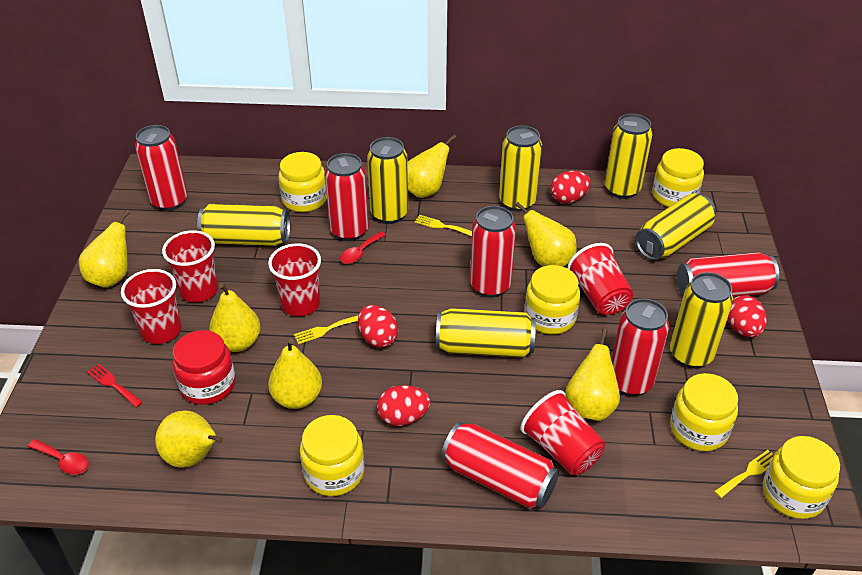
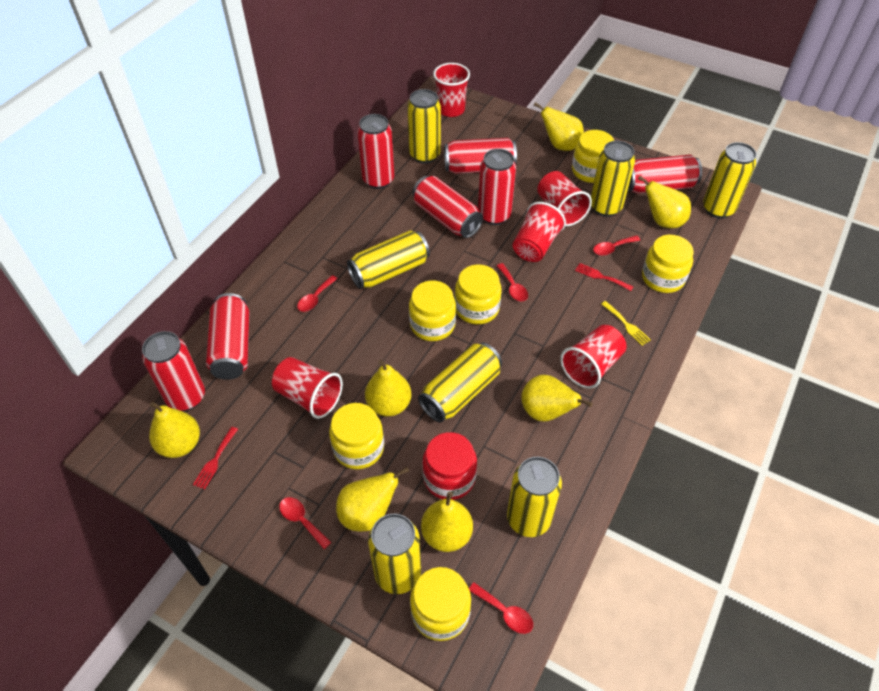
red can: 6 -> 7
red egg: 4 -> 0
red fork: 1 -> 2
red spoon: 2 -> 5
yellow fork: 3 -> 1

